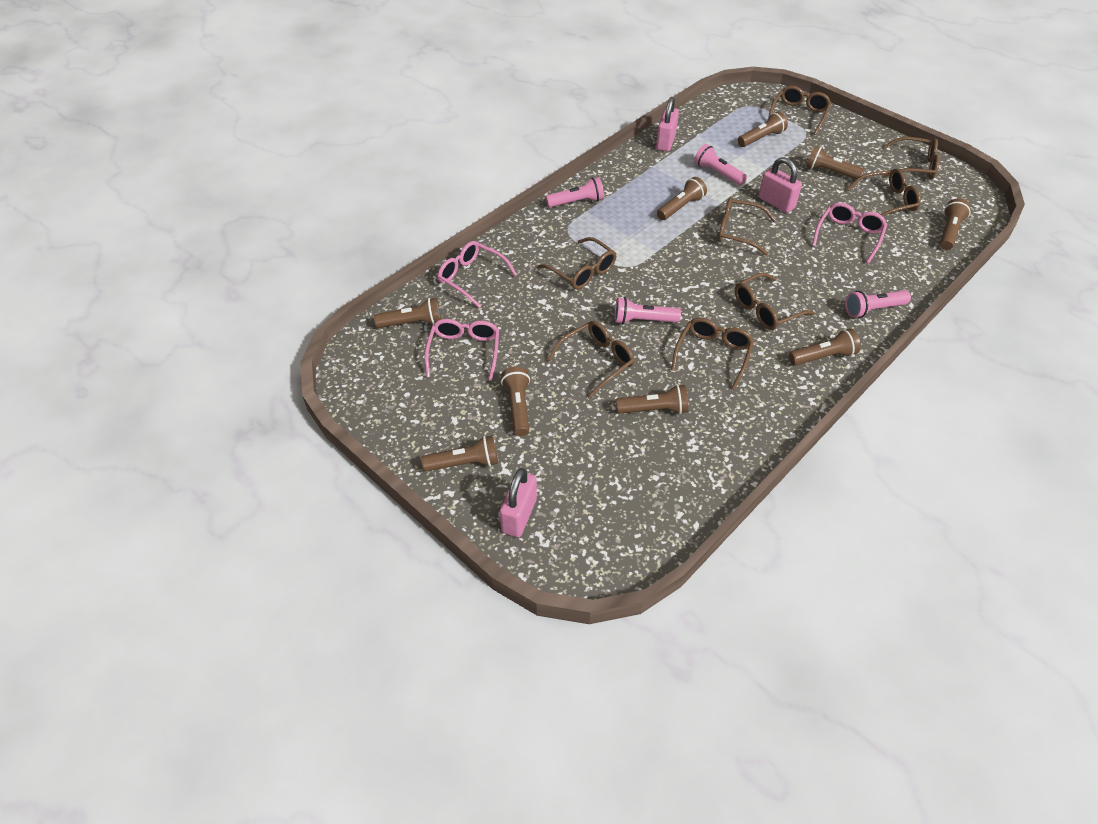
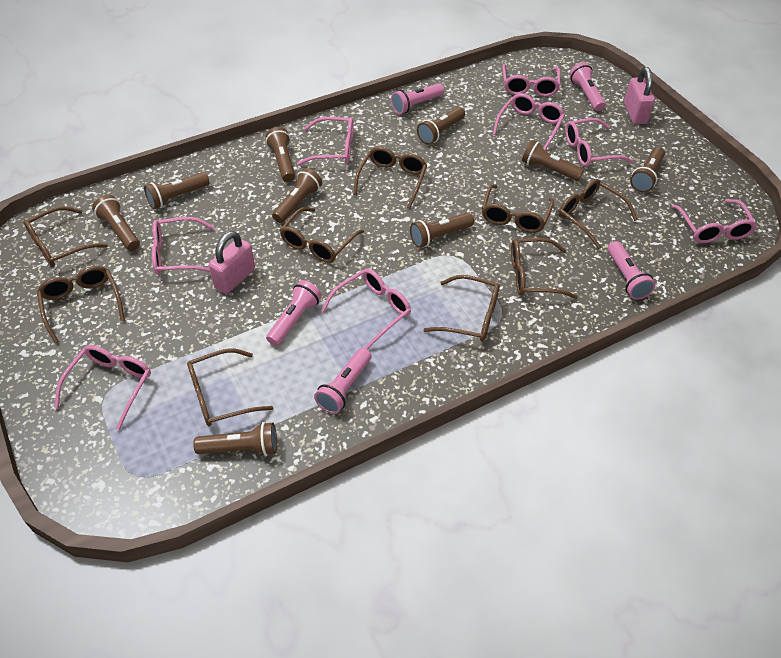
brown glasses: 8 -> 9
pink flashlight: 4 -> 5
pink glasses: 3 -> 8
pink padlock: 3 -> 2

